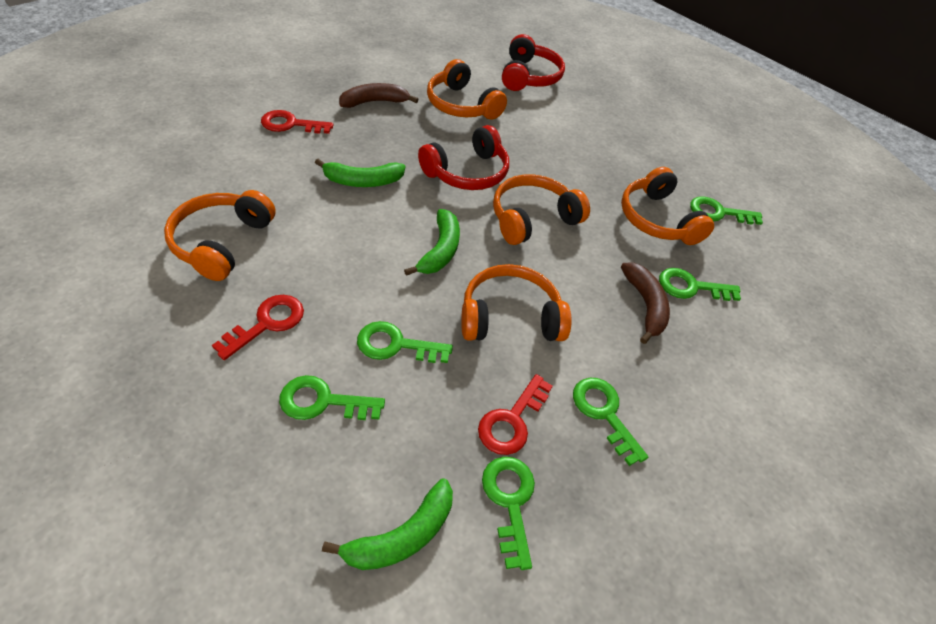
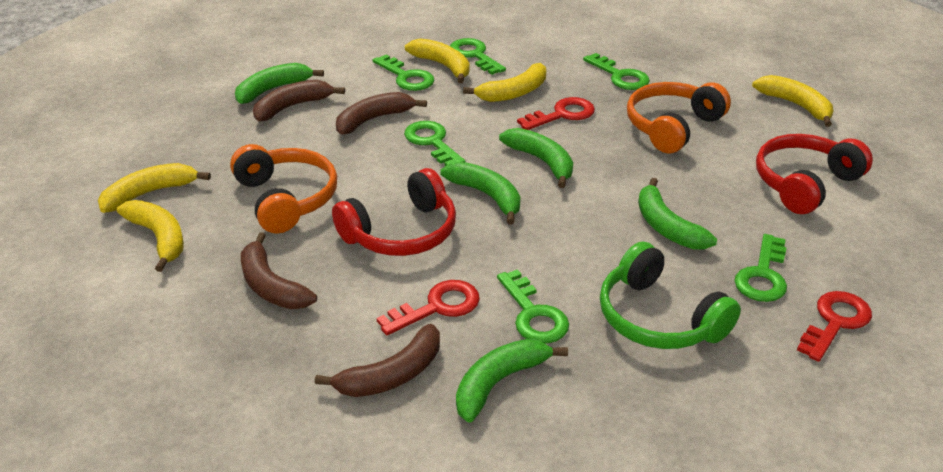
brown banana: 2 -> 4
green banana: 3 -> 5
green headphones: 0 -> 1
orange headphones: 5 -> 2
yellow banana: 0 -> 5

